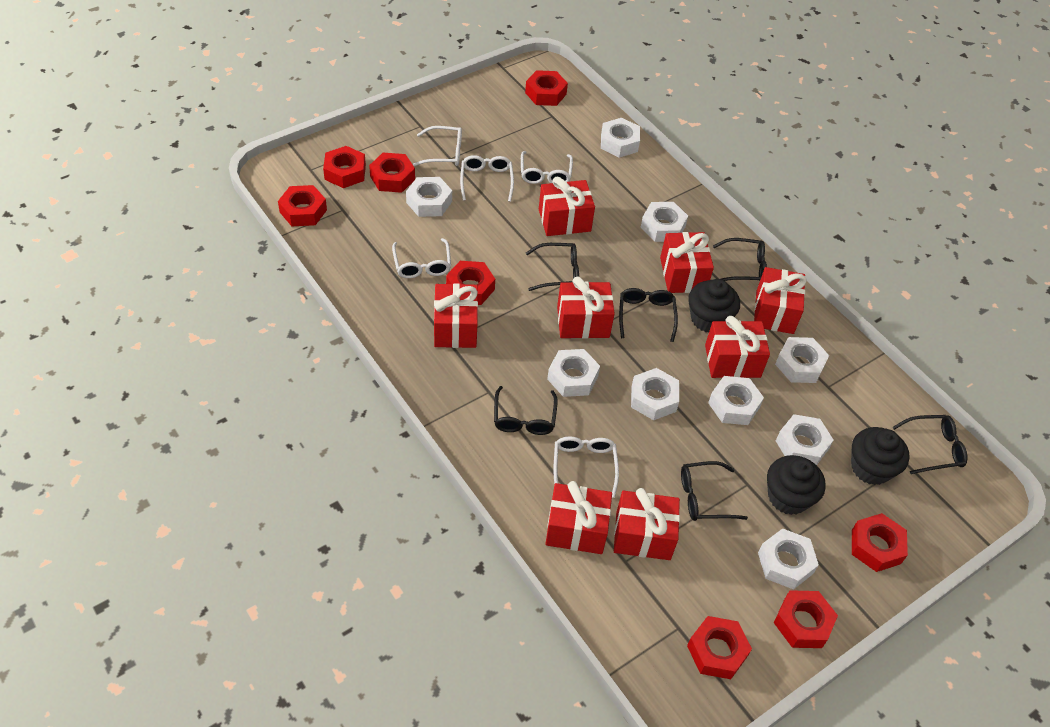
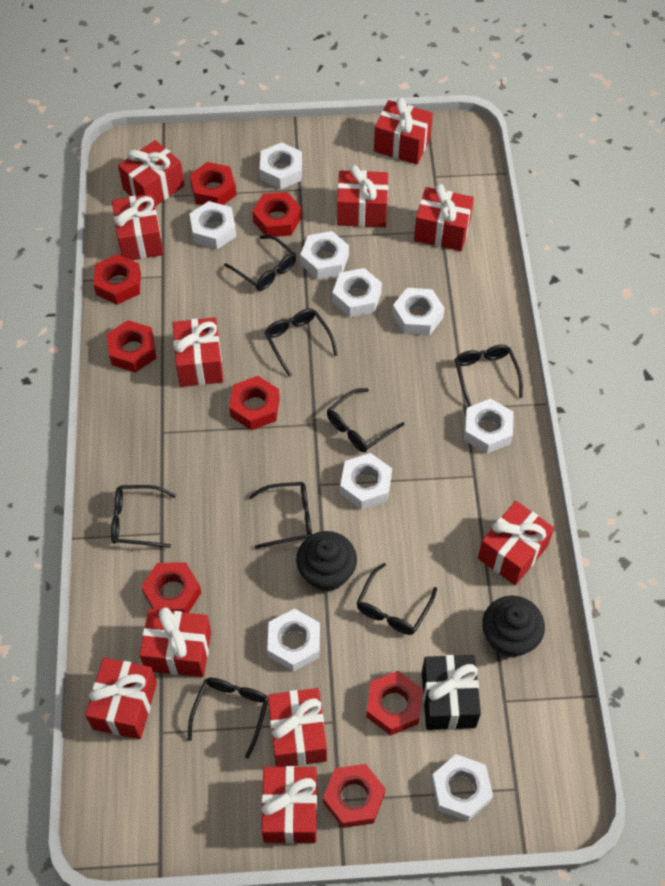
black cupcake: 3 -> 2
black gift: 0 -> 1
black glasses: 6 -> 8
red gift: 8 -> 11
white glasses: 5 -> 0

